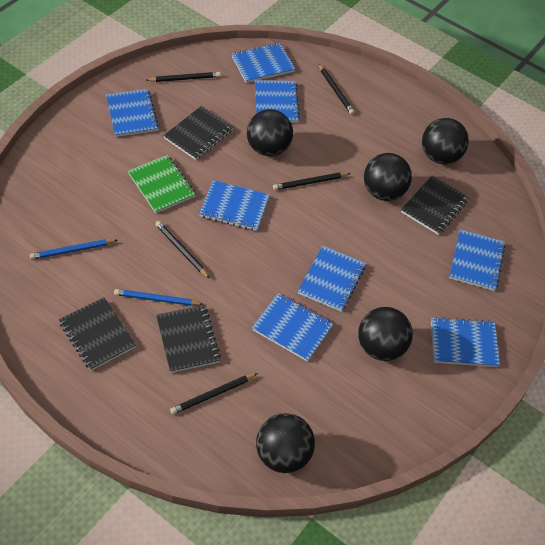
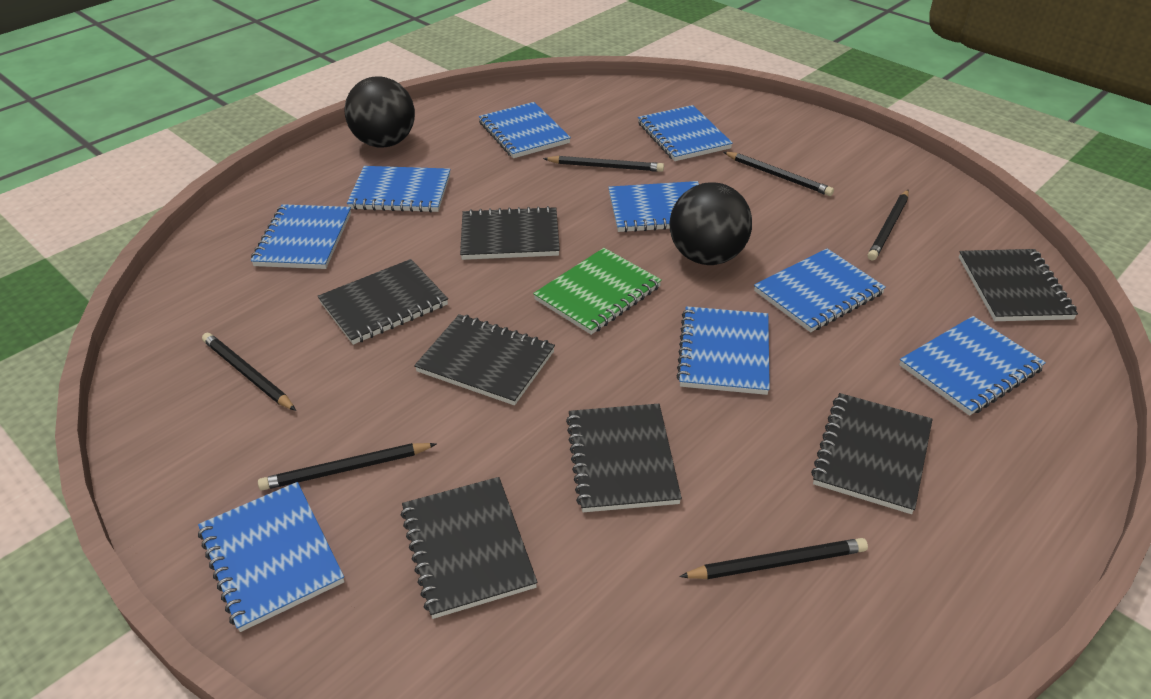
black ball: 5 -> 2
black notebook: 4 -> 7
black pencil: 5 -> 6
blue notebook: 8 -> 9
blue pencil: 2 -> 0

